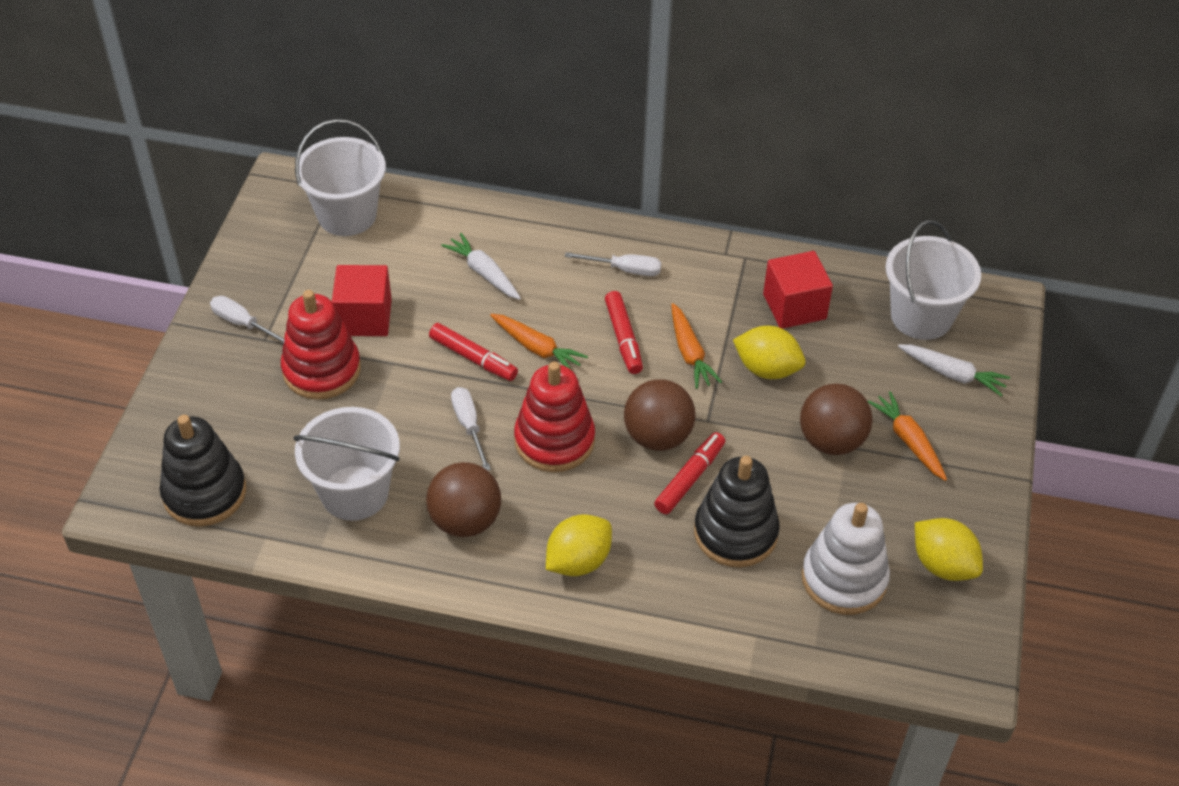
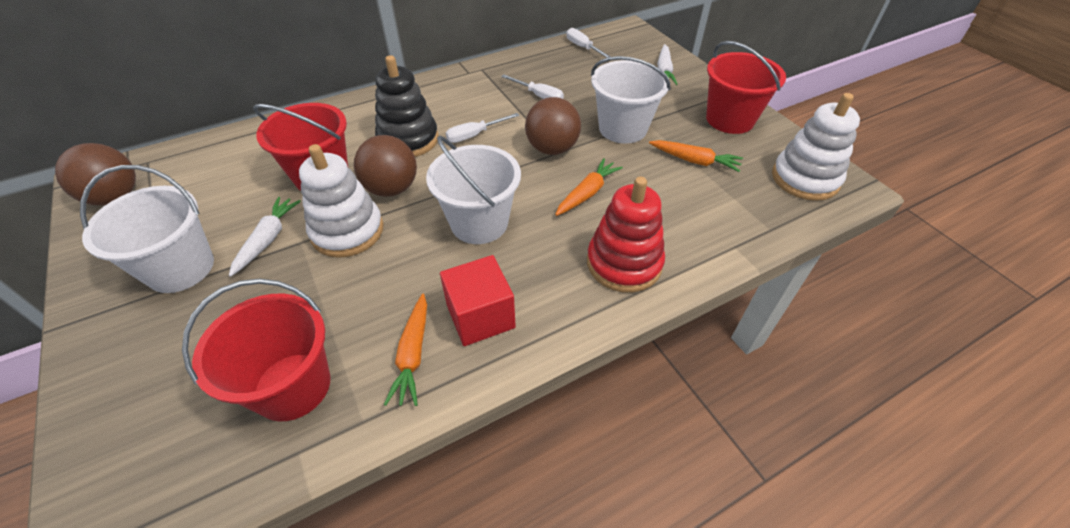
black stacking toy: 2 -> 1
red bucket: 0 -> 3
red cube: 2 -> 1
red marker: 3 -> 0
red stacking toy: 2 -> 1
white stacking toy: 1 -> 2
yellow lemon: 3 -> 0

